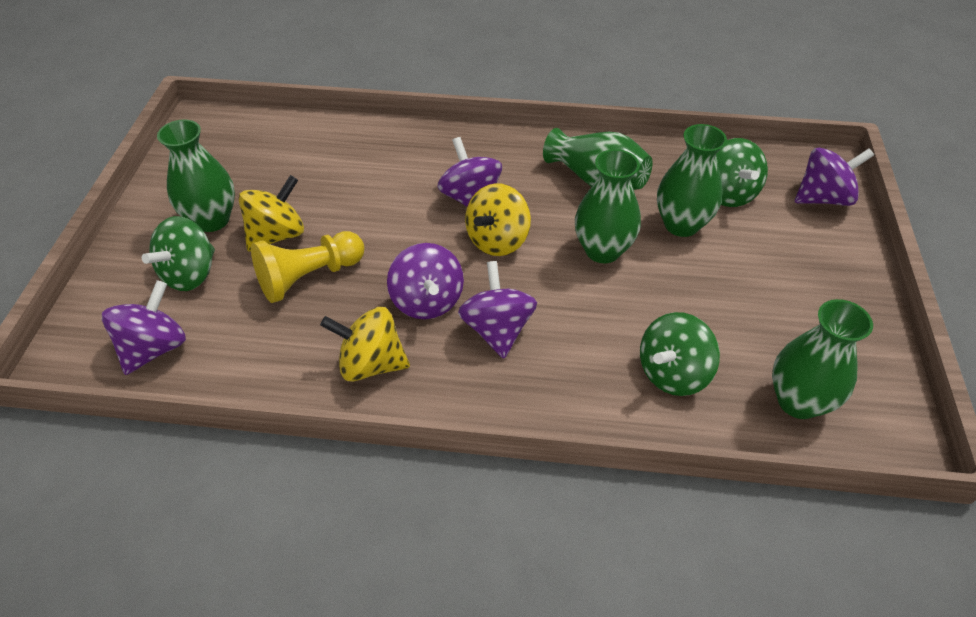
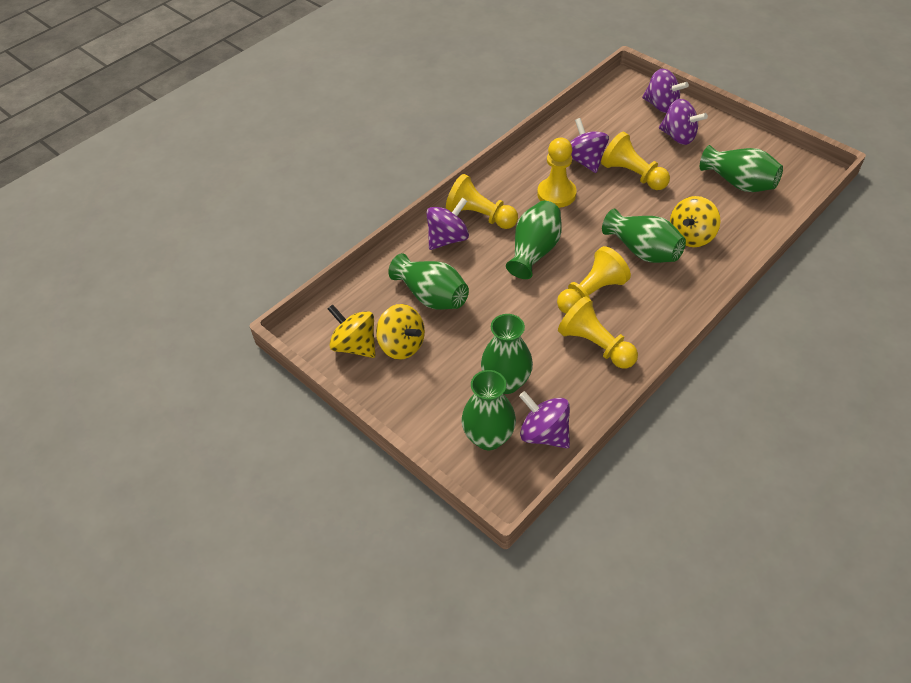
green spinning top: 3 -> 0
green vase: 5 -> 6
yellow pawn: 1 -> 5

